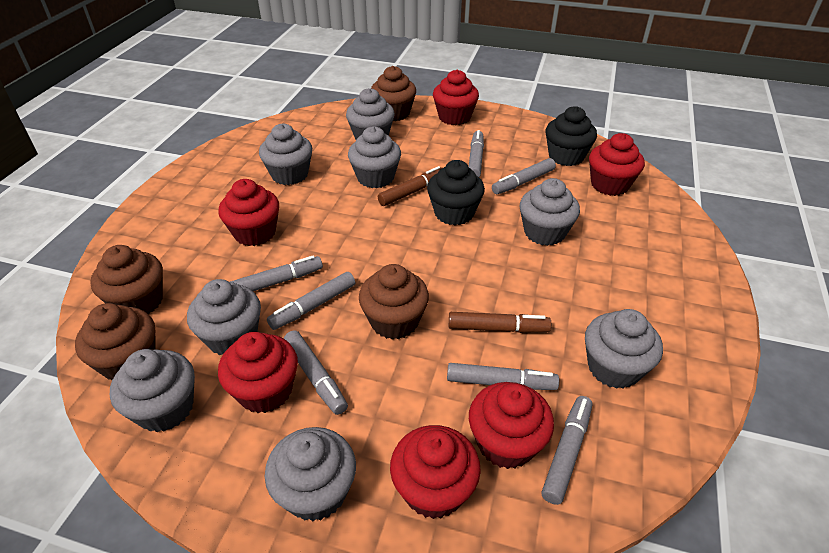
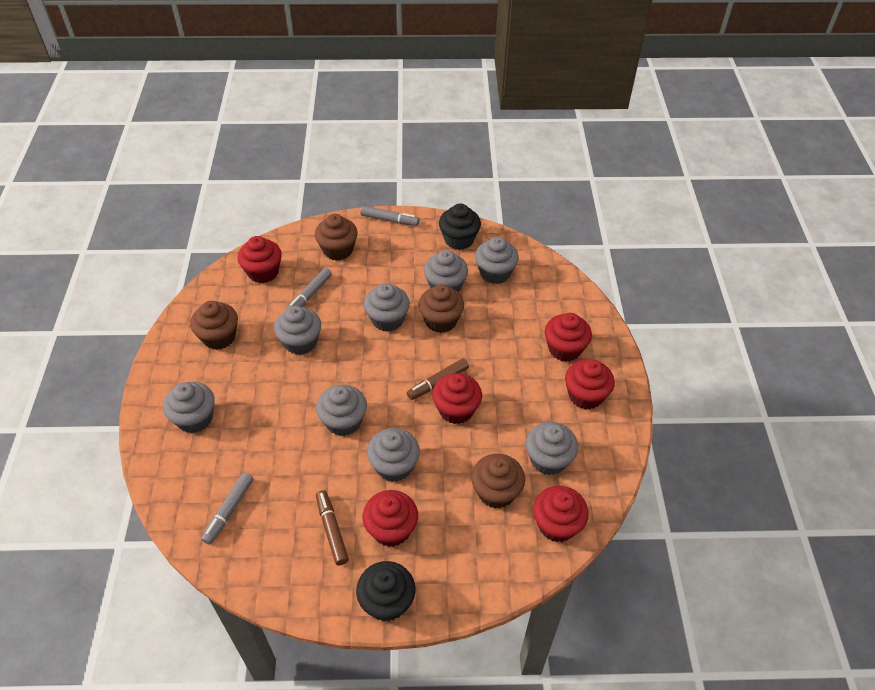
grey marker: 7 -> 3

